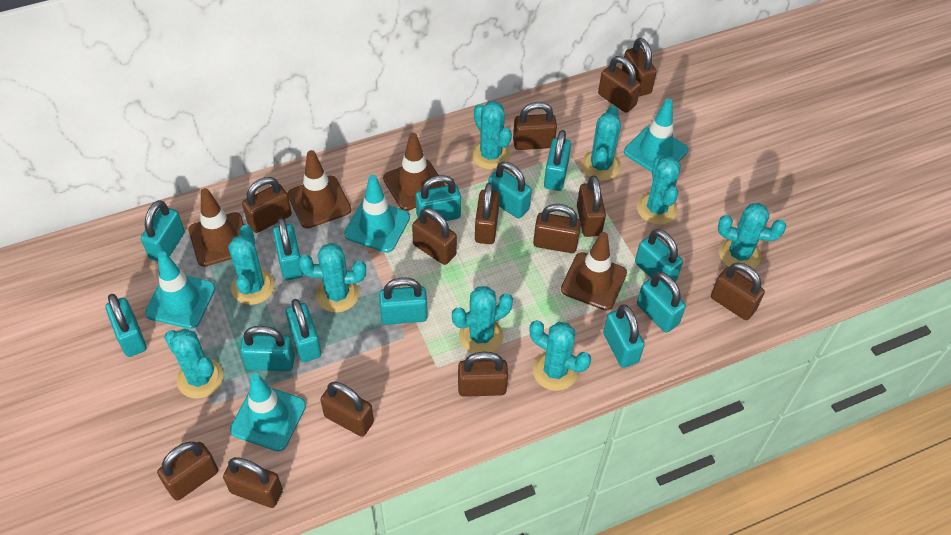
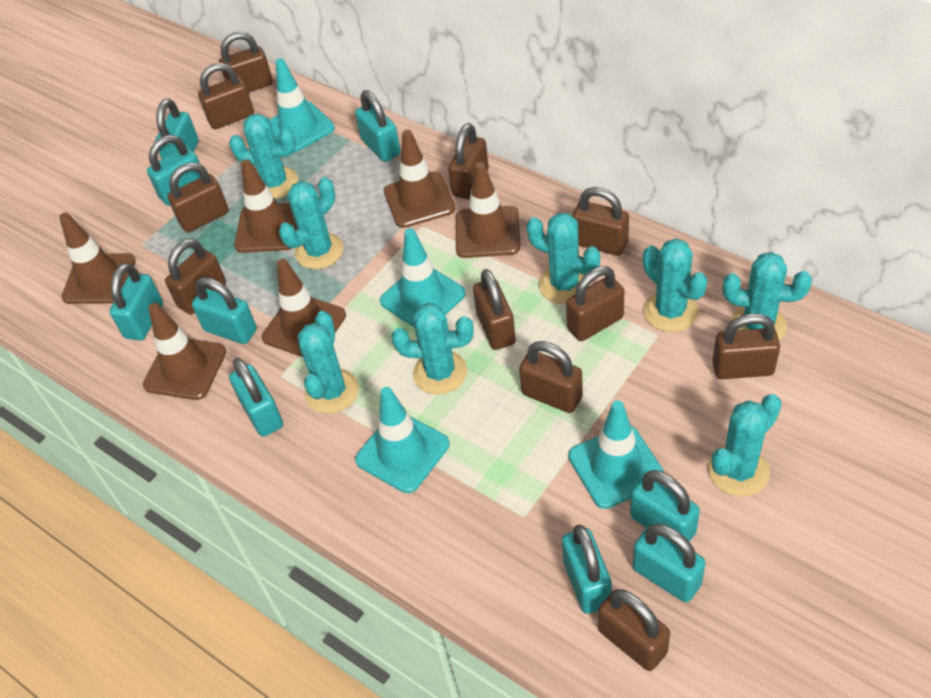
brown padlock: 13 -> 11
brown traffic cone: 4 -> 6
turquoise cactus: 9 -> 8
turquoise padlock: 12 -> 9

